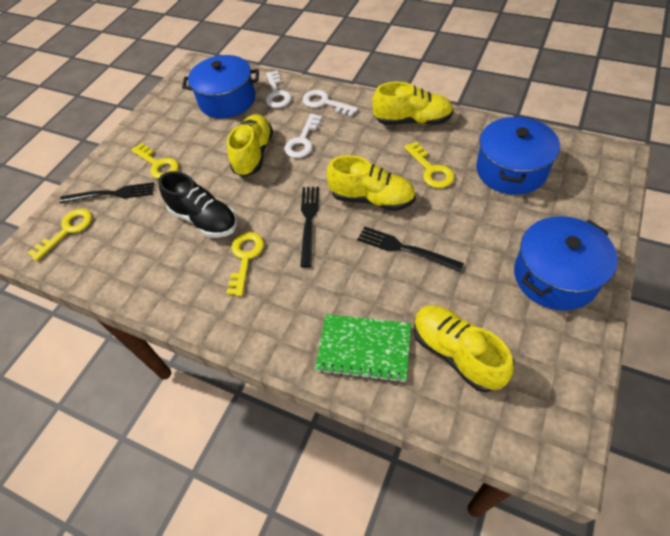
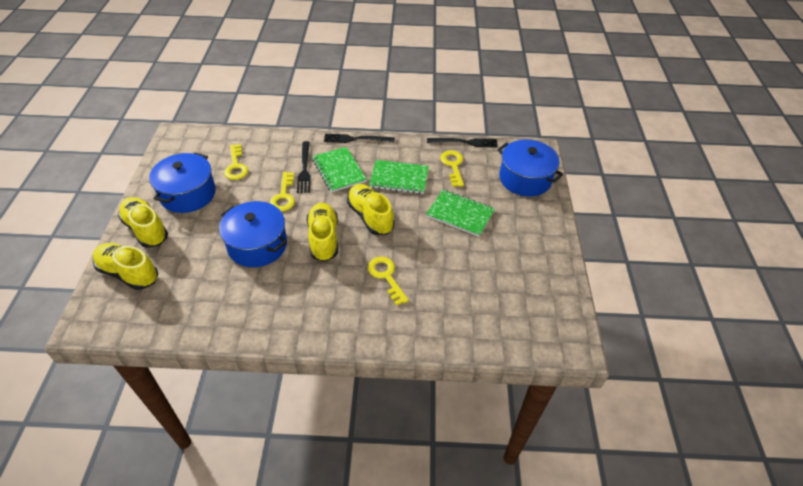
black shoe: 1 -> 0
green notebook: 1 -> 3
white key: 3 -> 0

